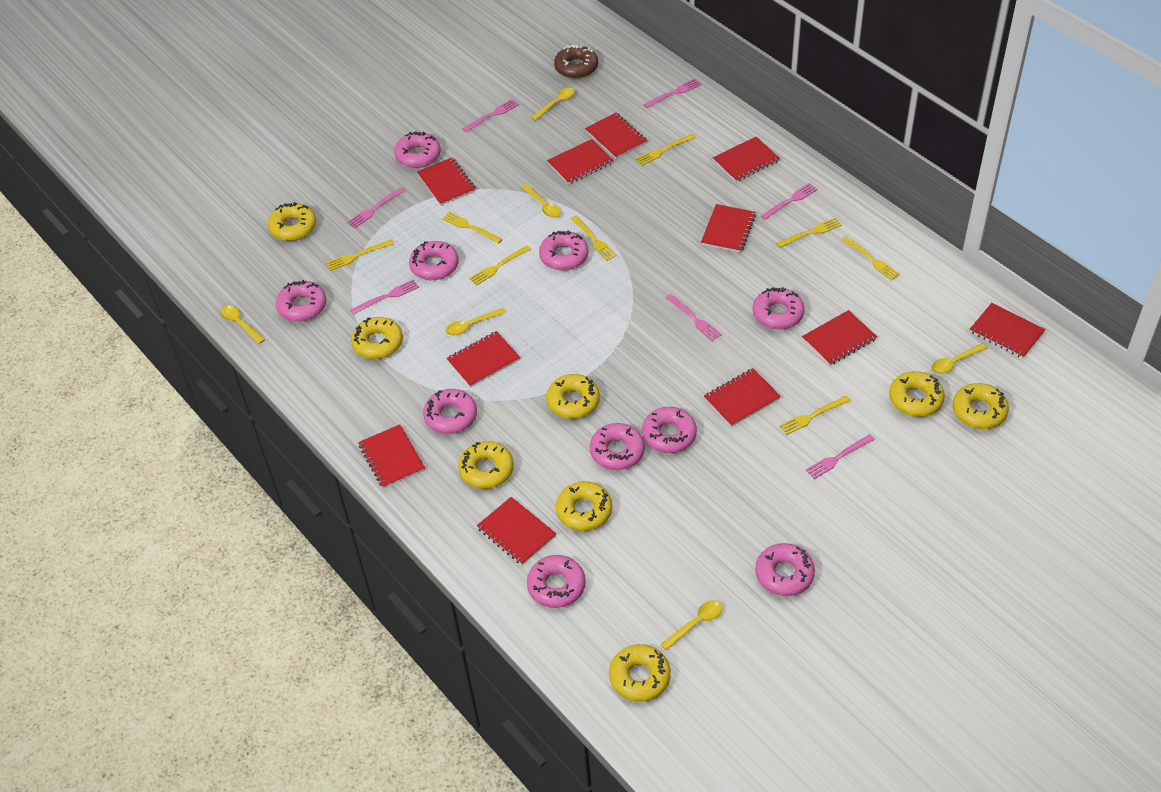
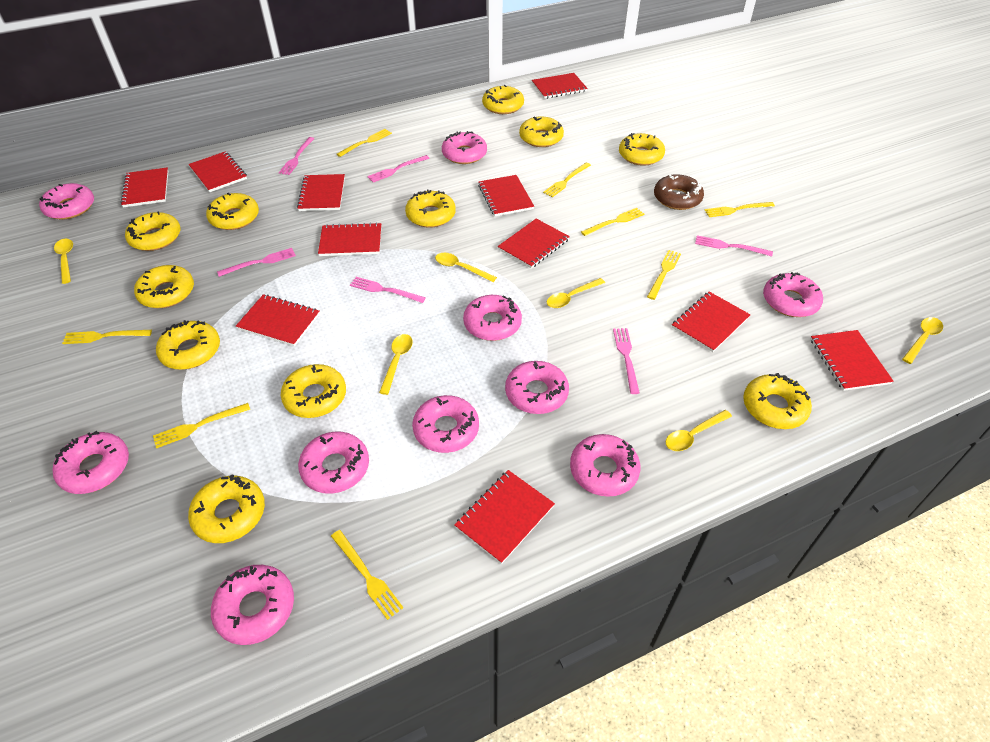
pink fork: 7 -> 6
yellow donut: 8 -> 11

